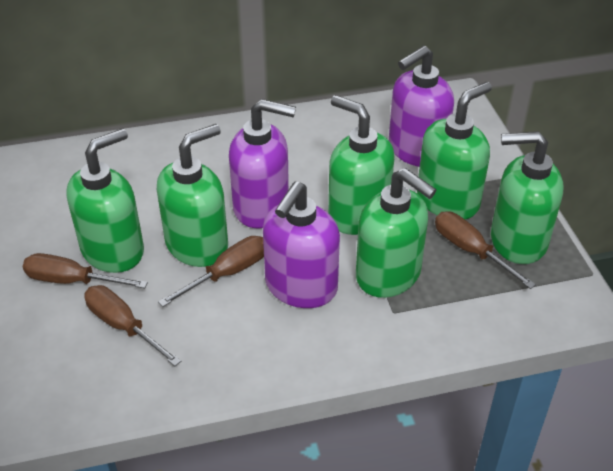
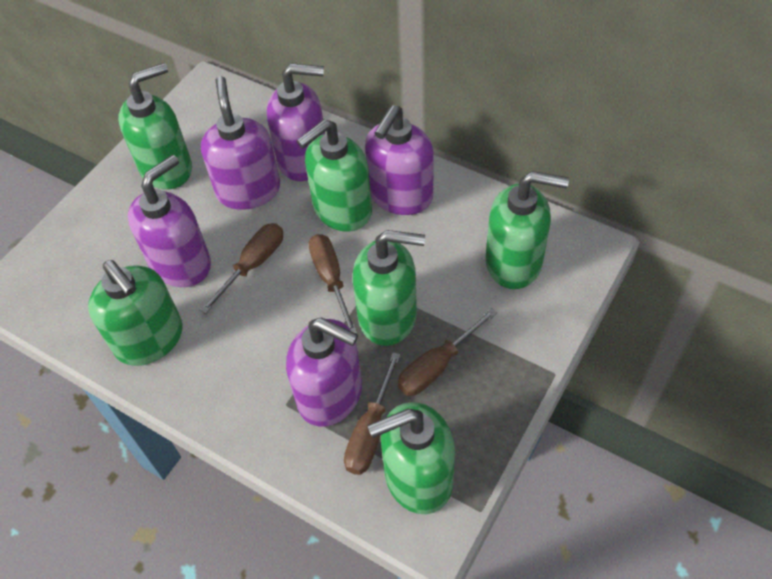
purple soap dispenser: 3 -> 5

